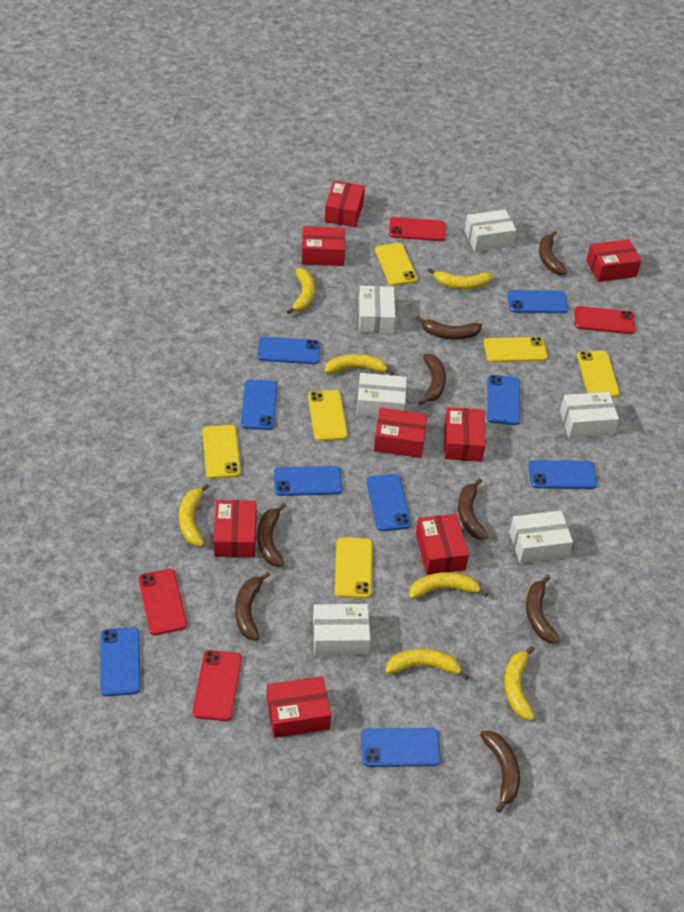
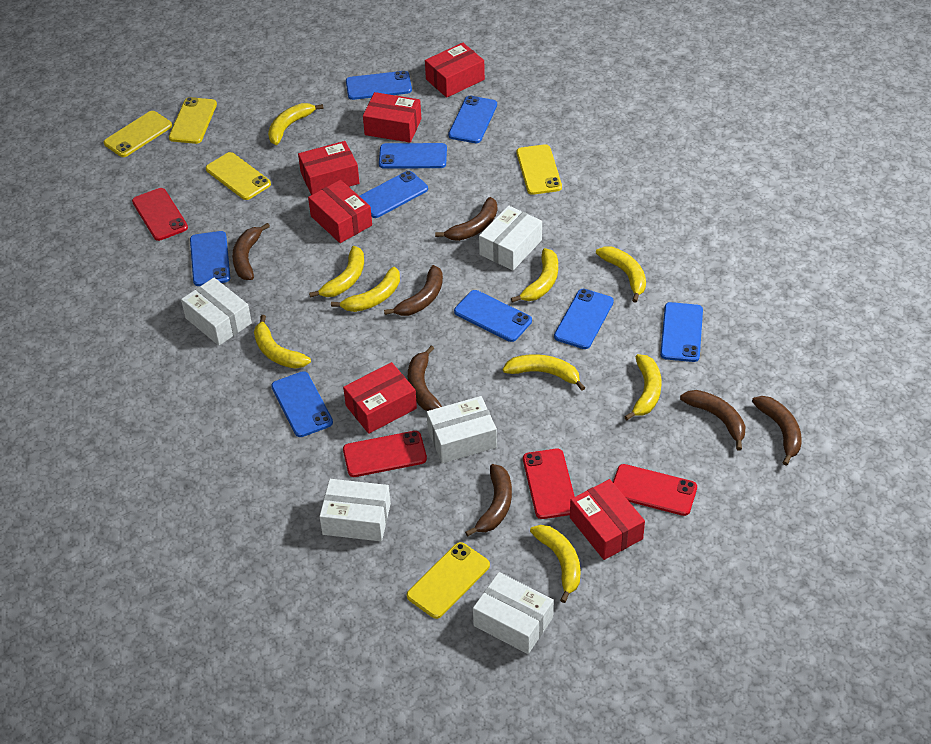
brown banana: 8 -> 7
red box: 8 -> 6
white box: 6 -> 5
yellow banana: 7 -> 9
yellow phone: 6 -> 5

